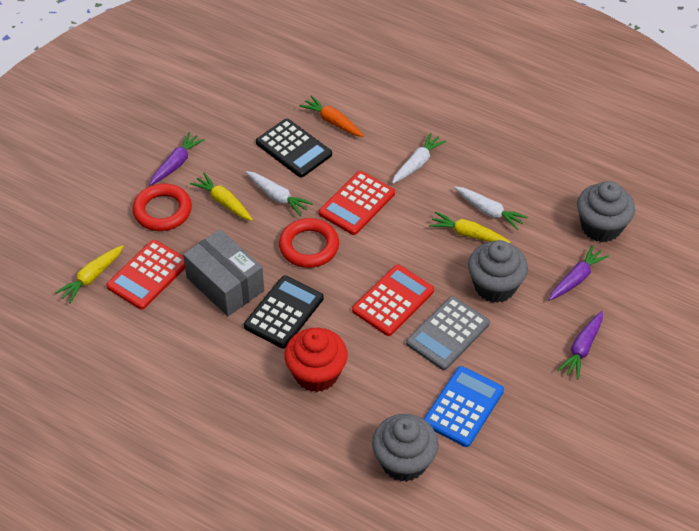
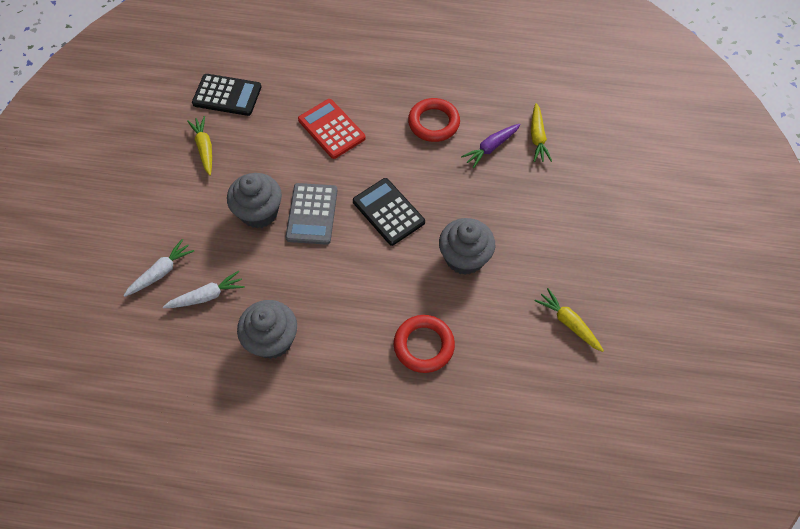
blue calculator: 1 -> 0
grey box: 1 -> 0
orange carrot: 1 -> 0
purple carrot: 3 -> 1
red calculator: 3 -> 1
red cupcake: 1 -> 0
white carrot: 3 -> 2

